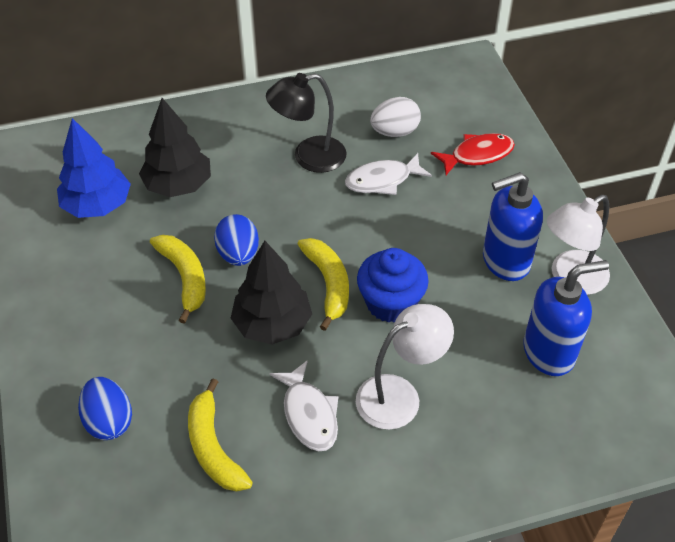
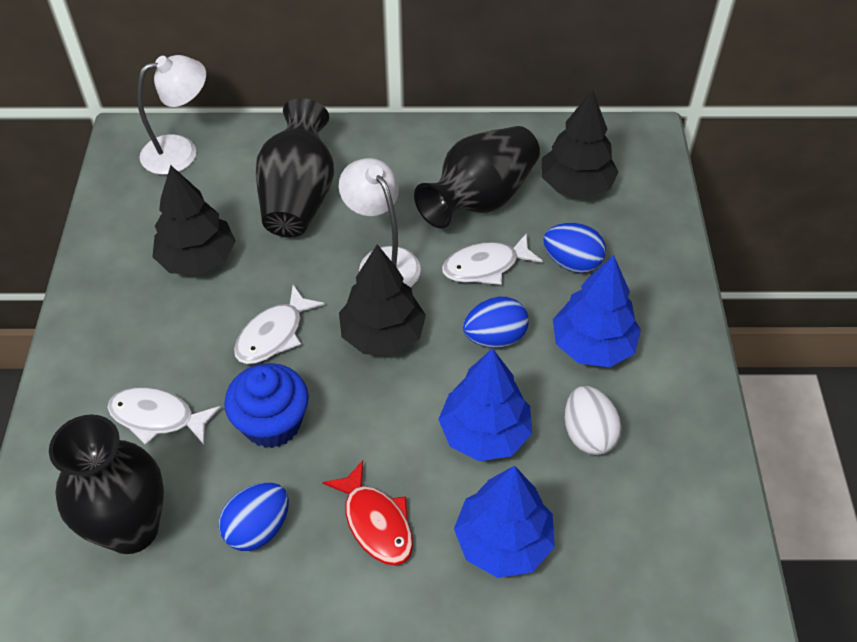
black lamp: 1 -> 0
black tree: 2 -> 3
black vase: 0 -> 3
blue egg: 2 -> 3
blue soap dispenser: 2 -> 0
blue tree: 1 -> 3
white fish: 2 -> 3
yellow banana: 3 -> 0

